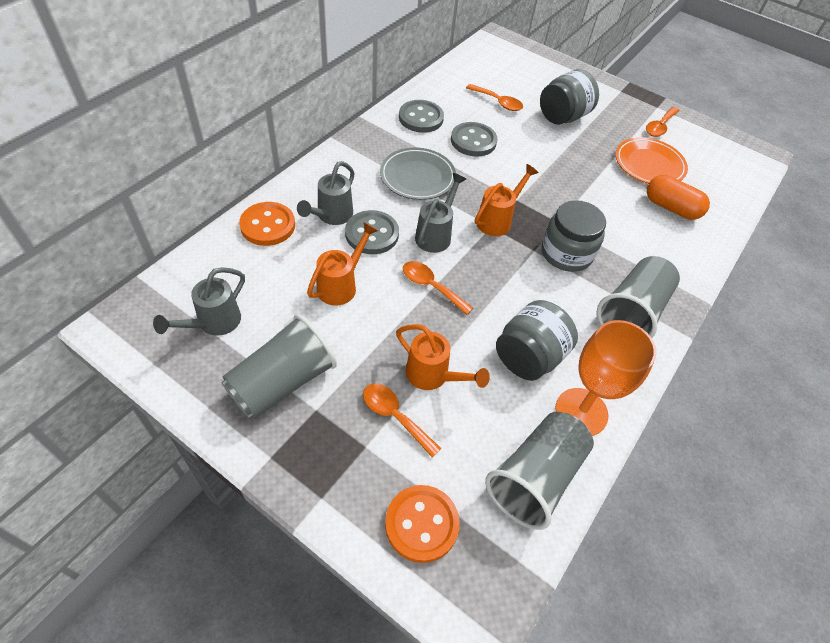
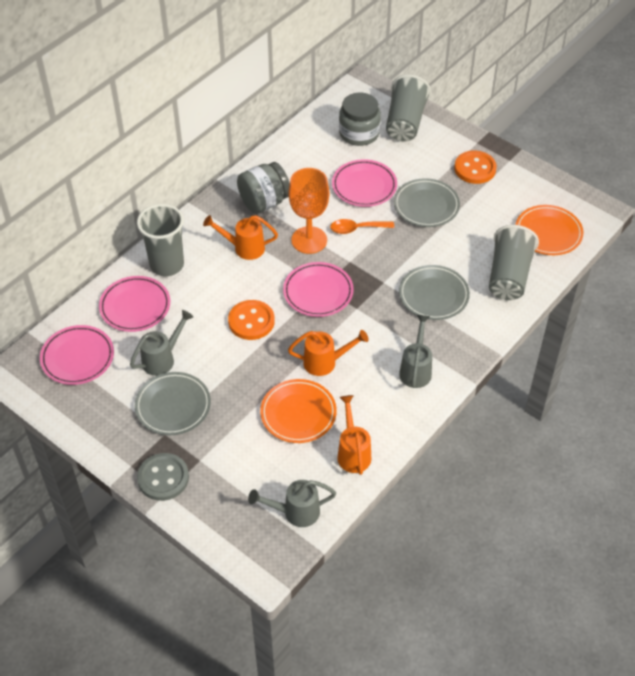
grey button: 3 -> 1
grey jar: 3 -> 2
grey plate: 1 -> 3
orange capsule: 1 -> 0
orange plate: 1 -> 2
orange spoon: 4 -> 1
pink plate: 0 -> 4

